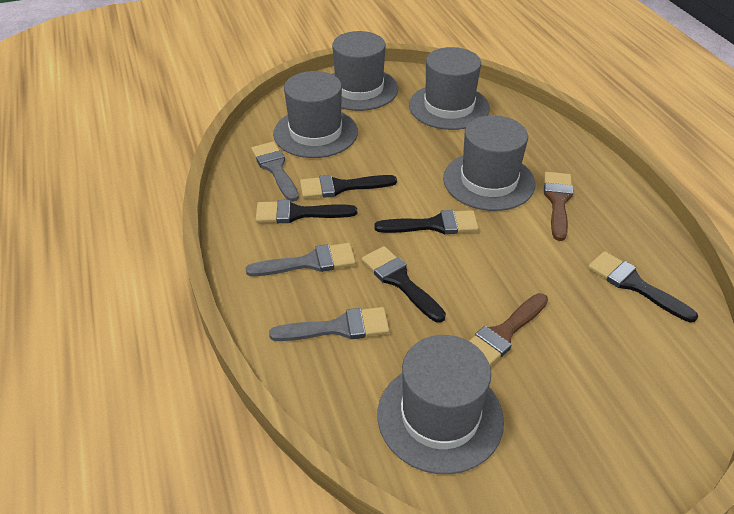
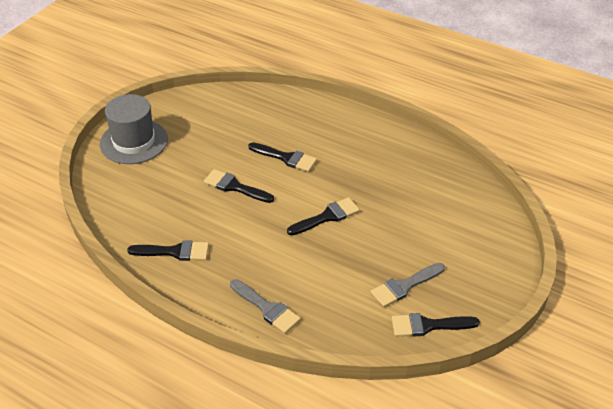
brown brush: 2 -> 0
grey brush: 3 -> 2
grey hat: 5 -> 1

